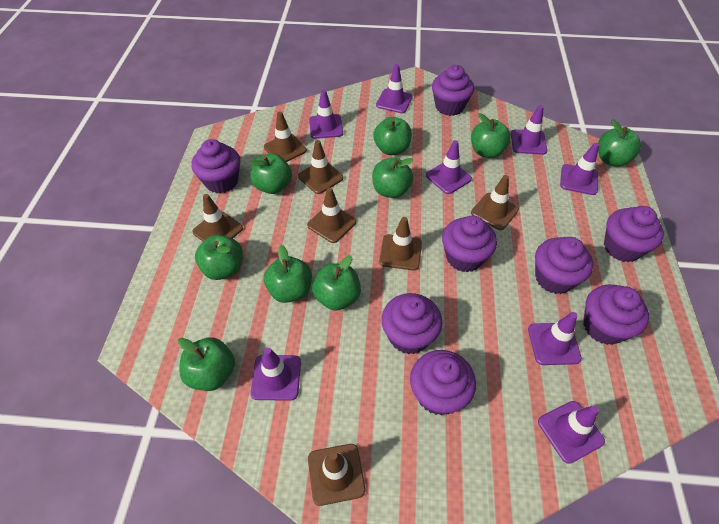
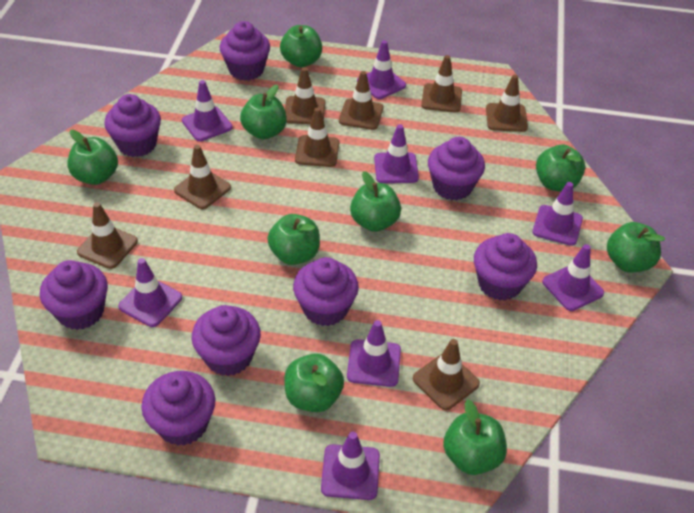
brown traffic cone: 7 -> 8

